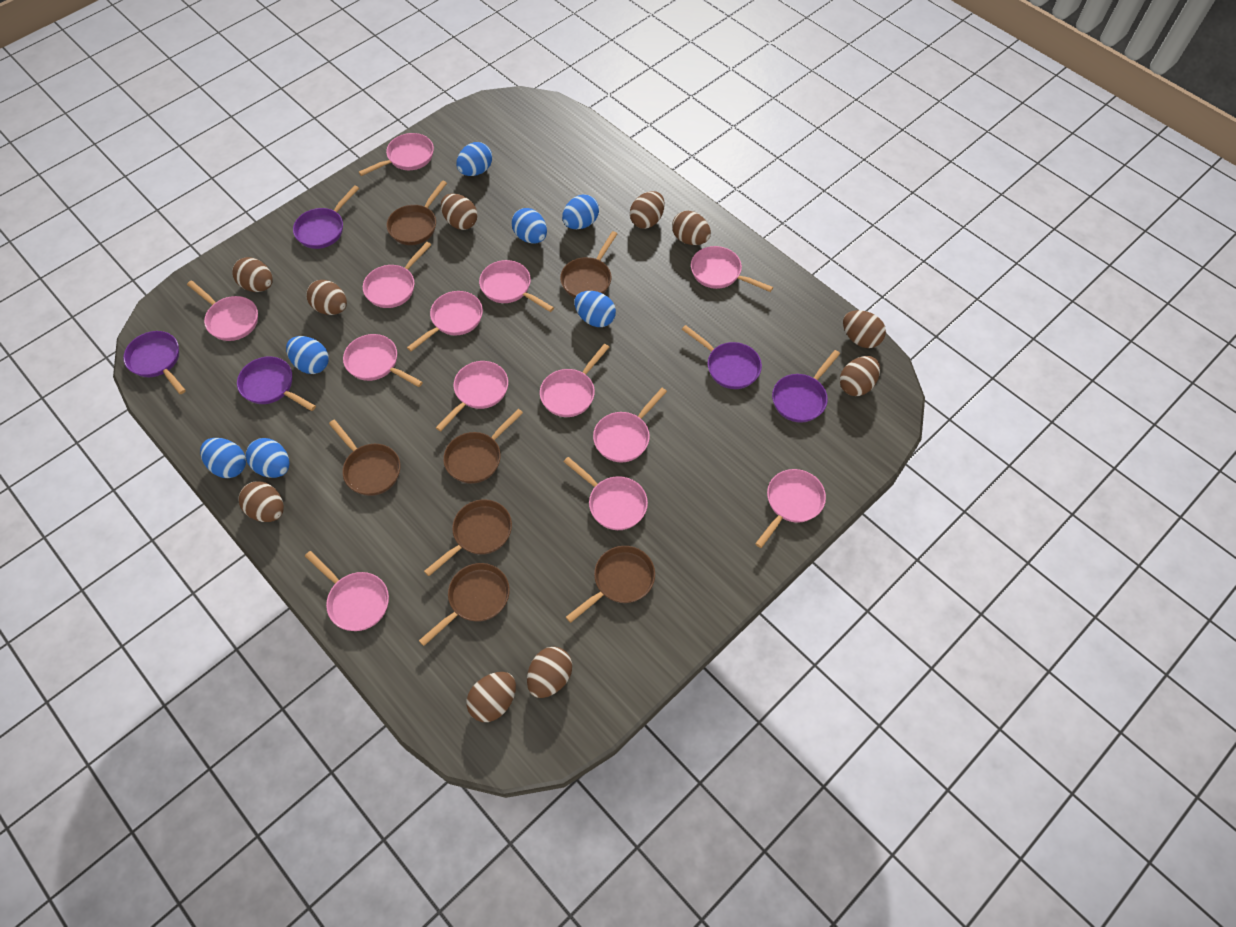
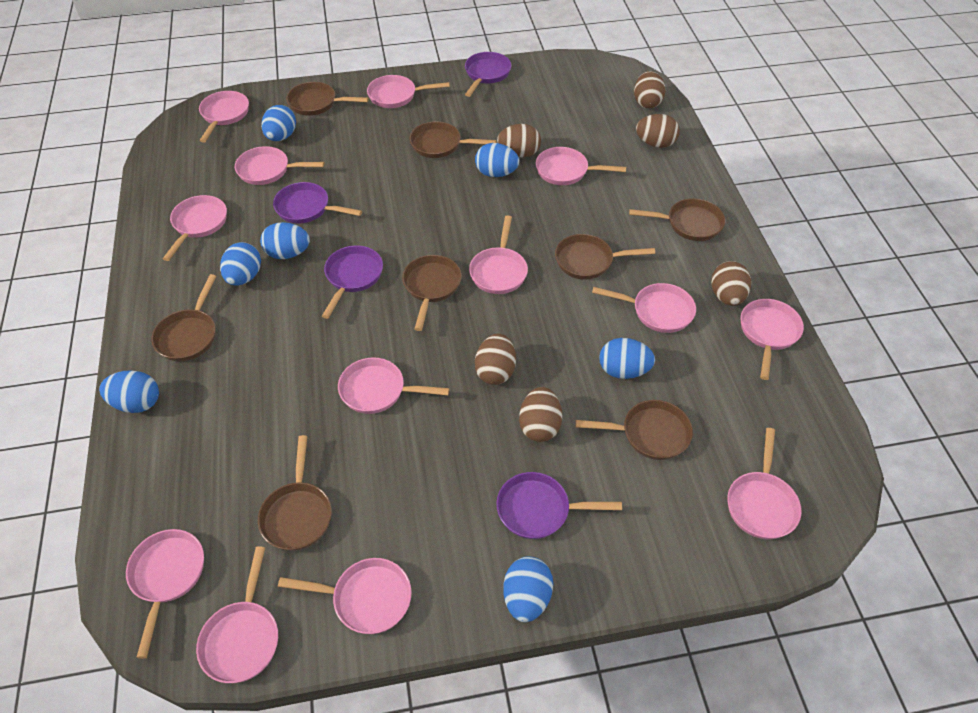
brown egg: 10 -> 6
brown pan: 7 -> 8
purple pan: 5 -> 4

